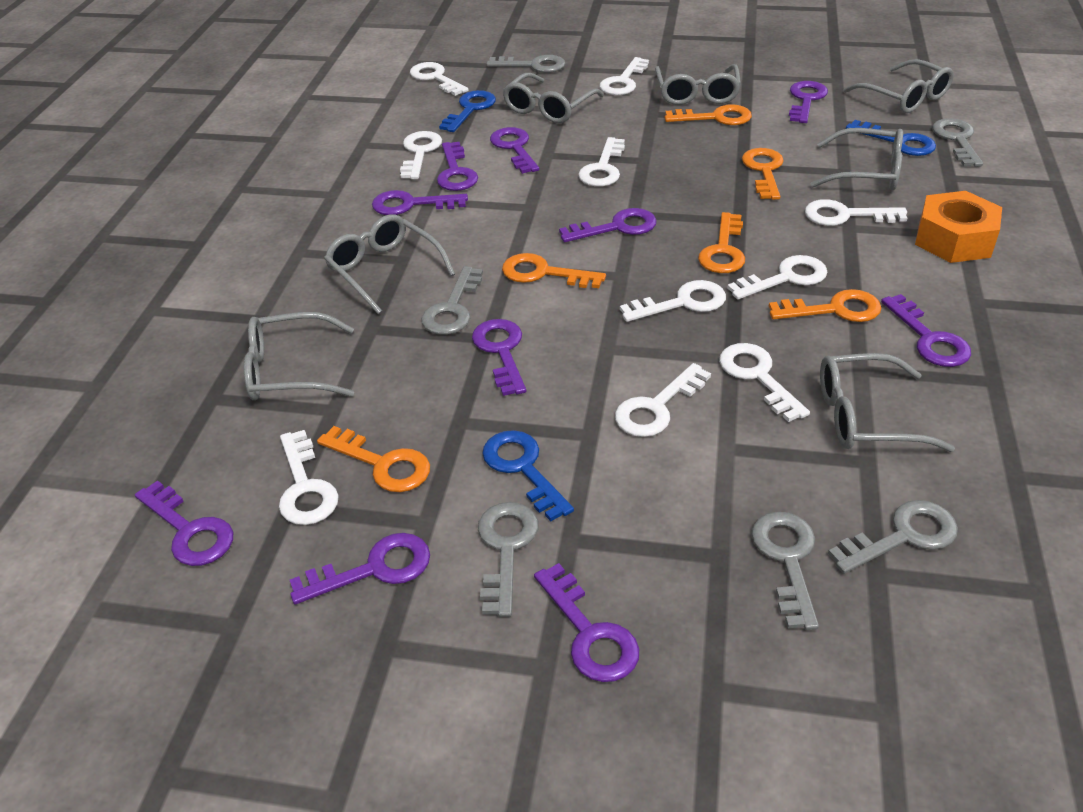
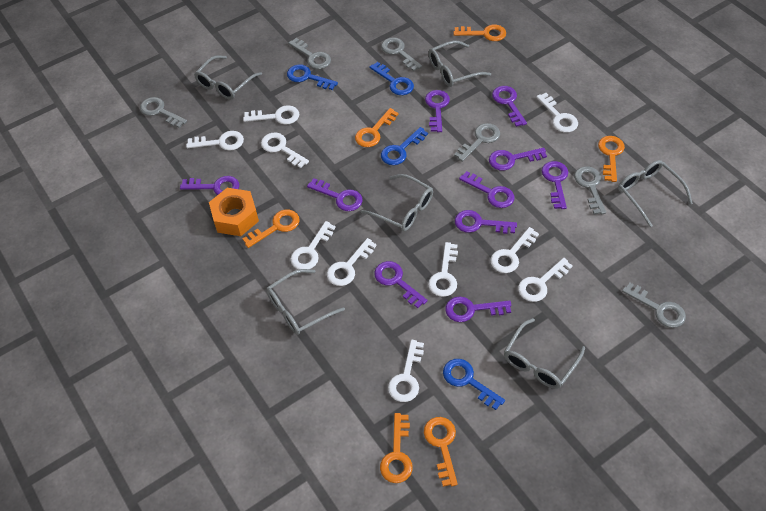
blue key: 3 -> 4
grey glasses: 7 -> 6

